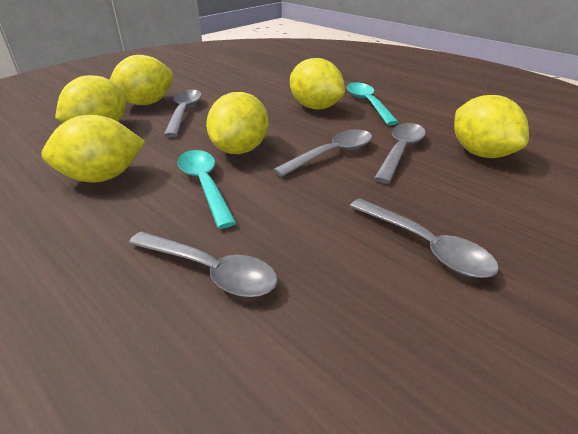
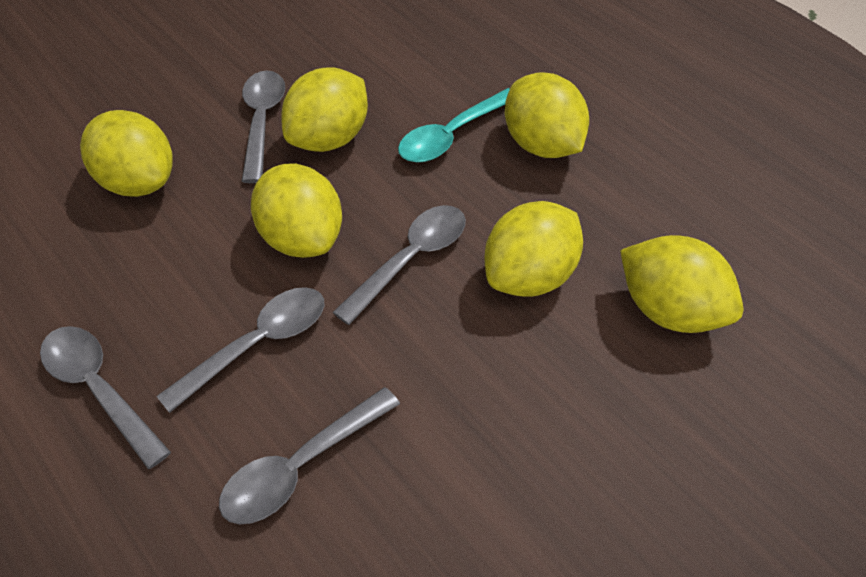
turquoise spoon: 2 -> 1

